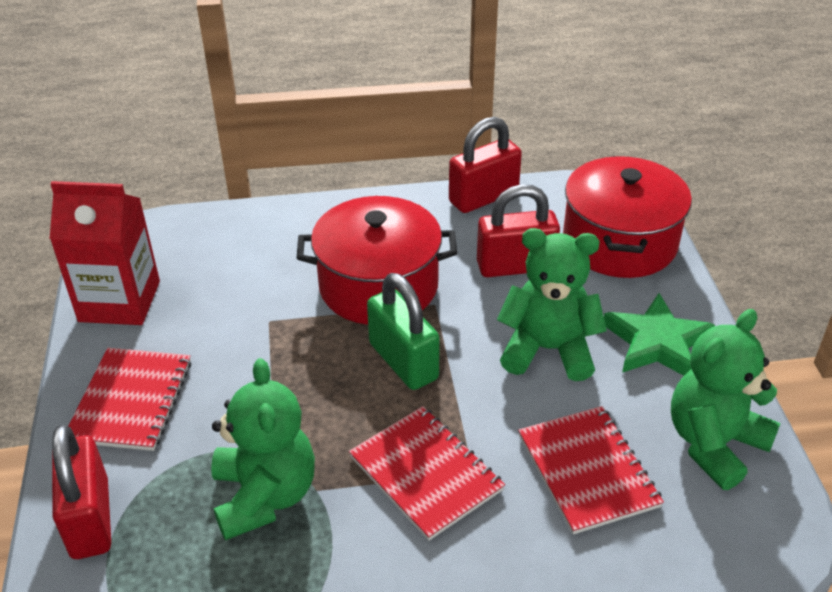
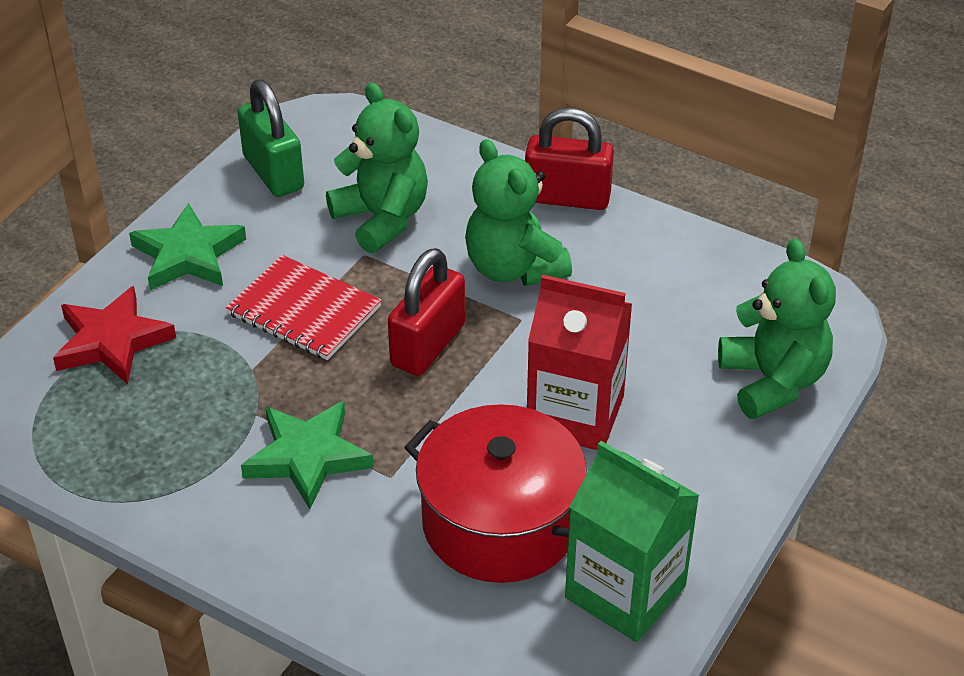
green carton: 0 -> 1
green star: 1 -> 2
red notebook: 3 -> 1
red padlock: 3 -> 2
red pot: 2 -> 1
red star: 0 -> 1

